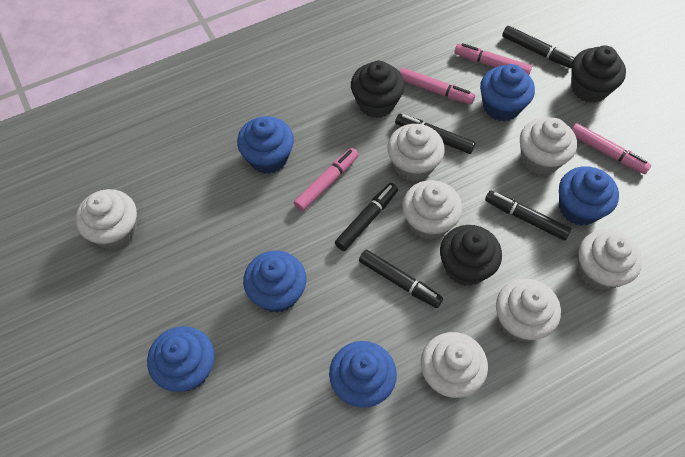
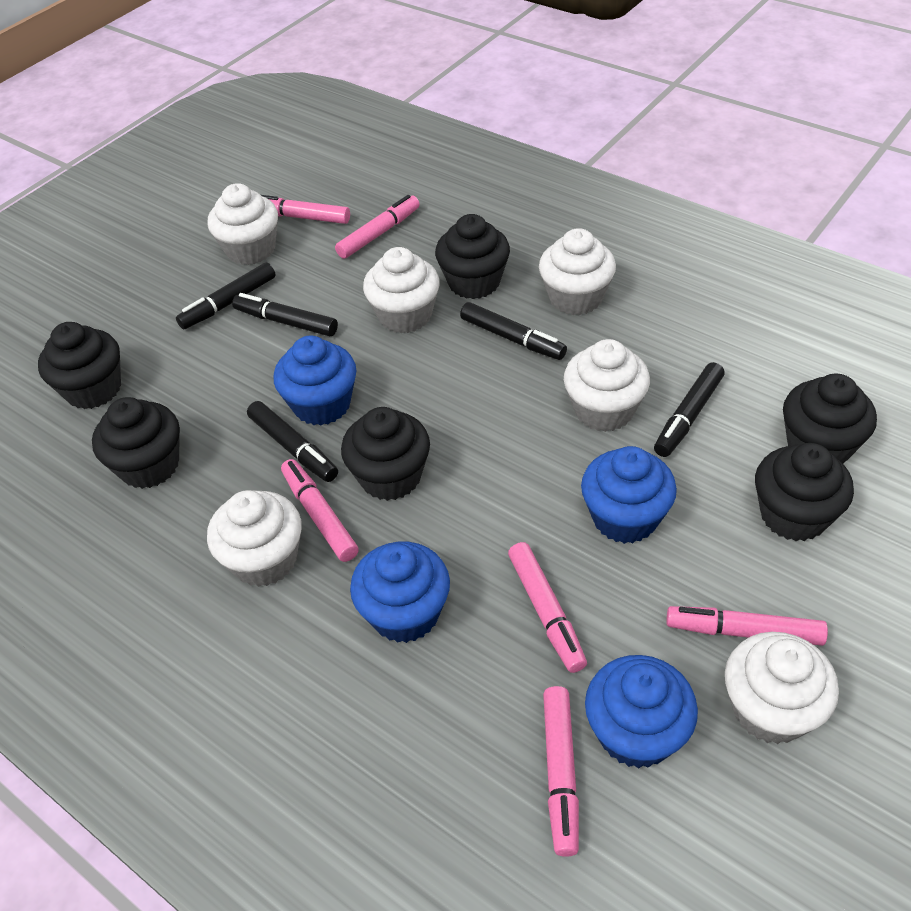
black cupcake: 3 -> 6
blue cupcake: 6 -> 4
pink marker: 4 -> 6
white cupcake: 7 -> 6

